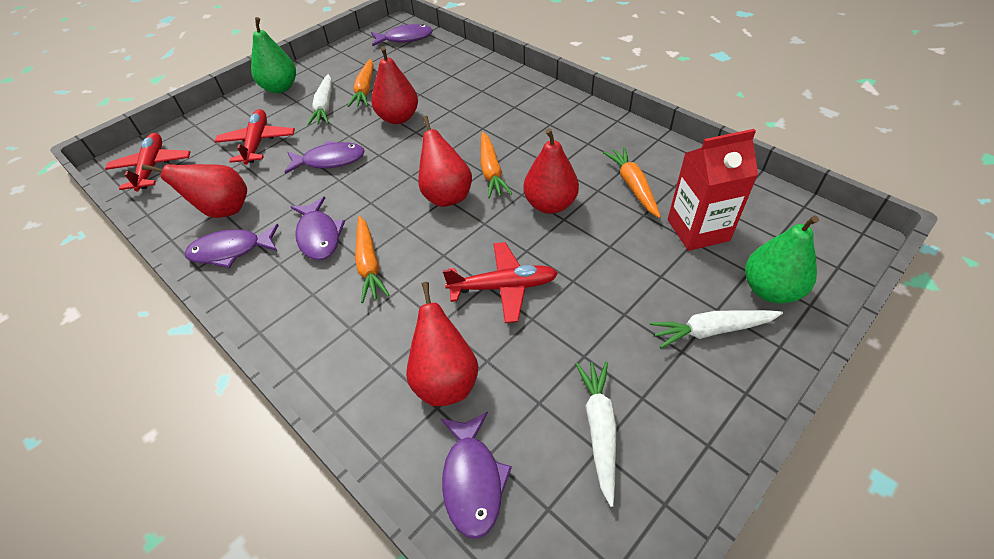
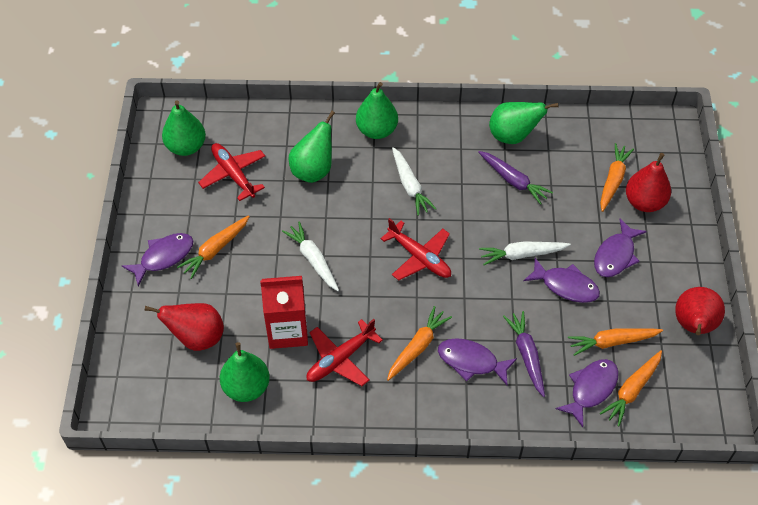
green pear: 2 -> 5
orange carrot: 4 -> 5
purple carrot: 0 -> 2
red pear: 5 -> 3

